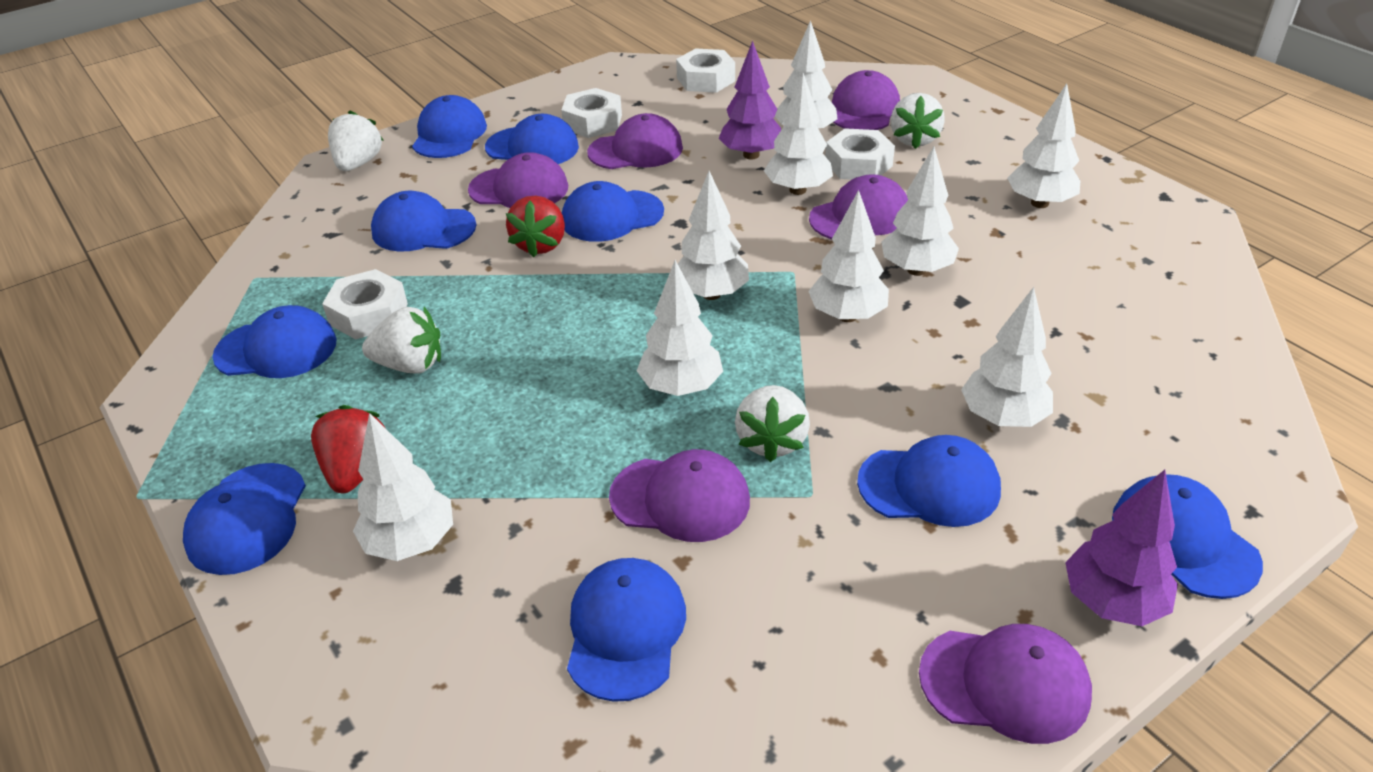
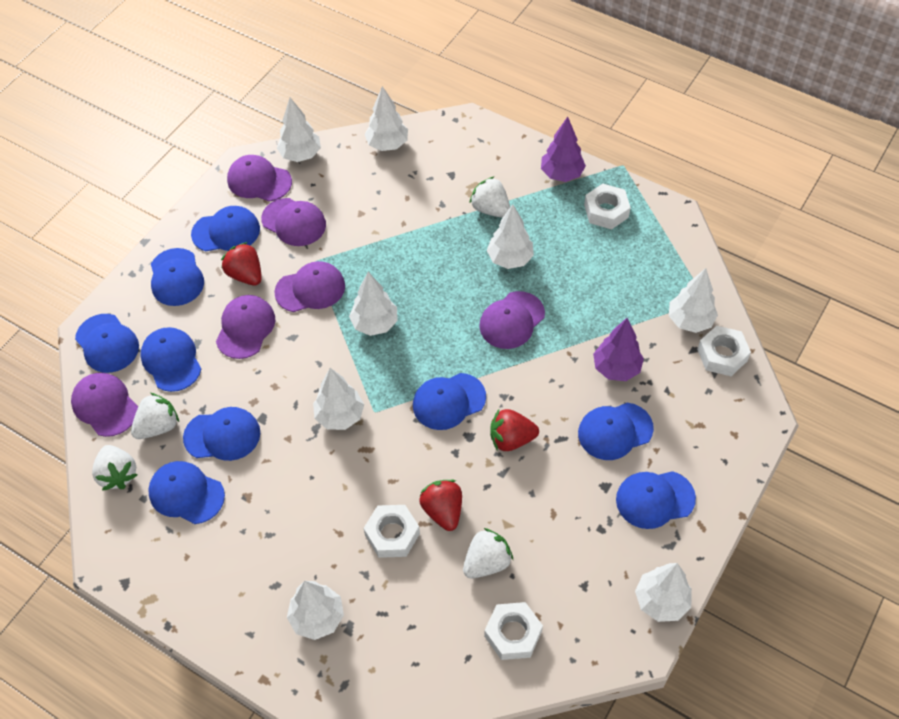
red strawberry: 2 -> 3
white tree: 9 -> 8

